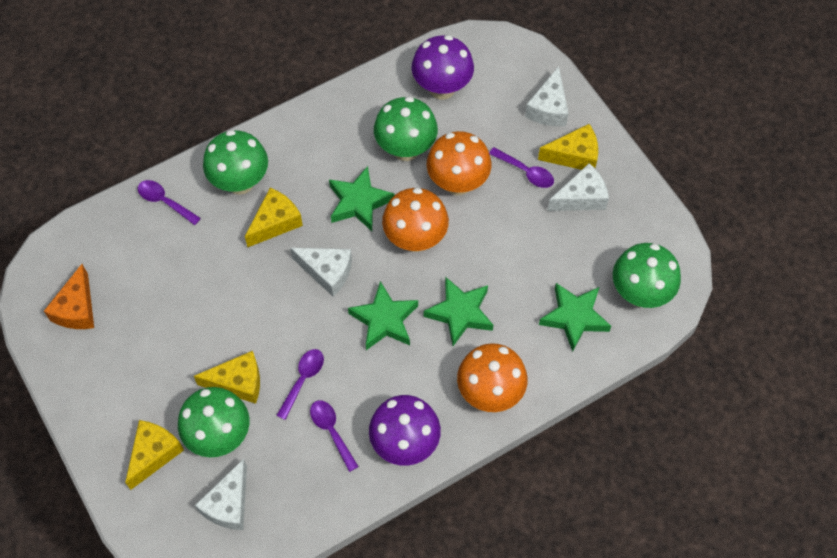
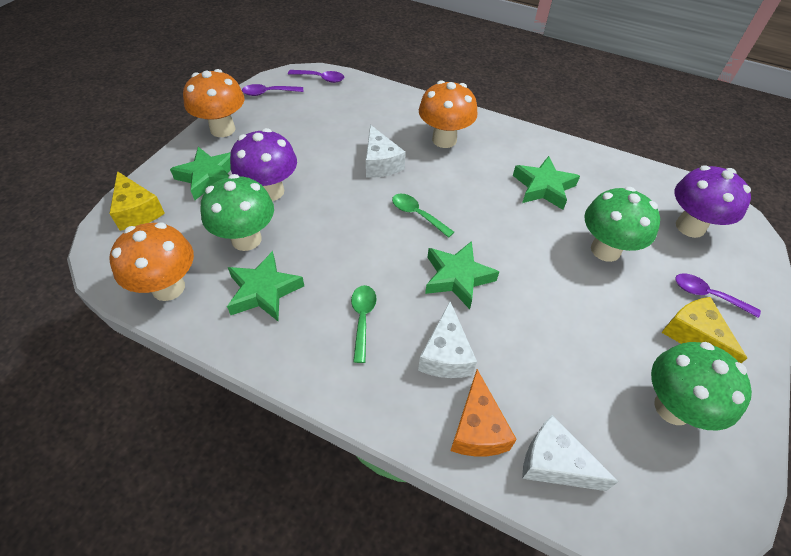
green mushroom: 4 -> 3
green spoon: 0 -> 2
purple spoon: 4 -> 3
white cheese: 4 -> 3
yellow cheese: 4 -> 2

